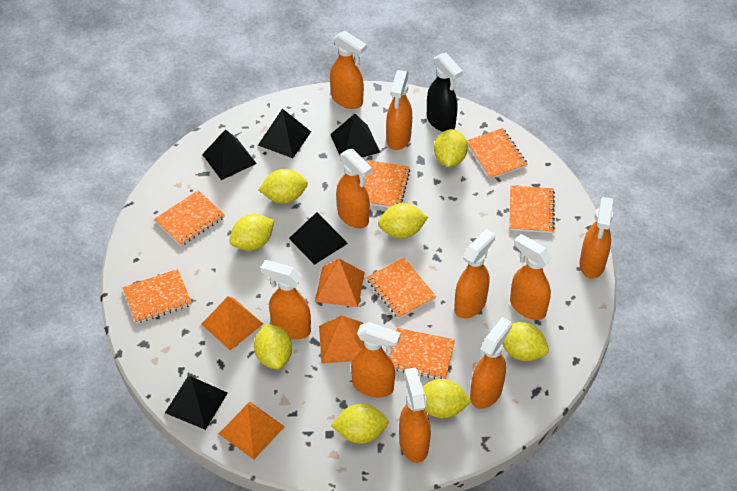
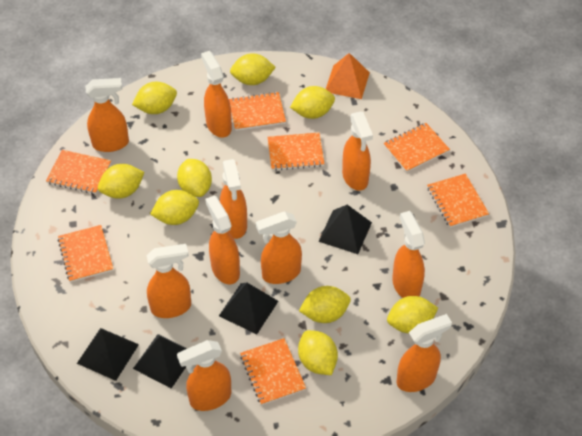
black pyramid: 5 -> 4
black spray bottle: 1 -> 0
orange pyramid: 4 -> 1
yellow lemon: 8 -> 9

